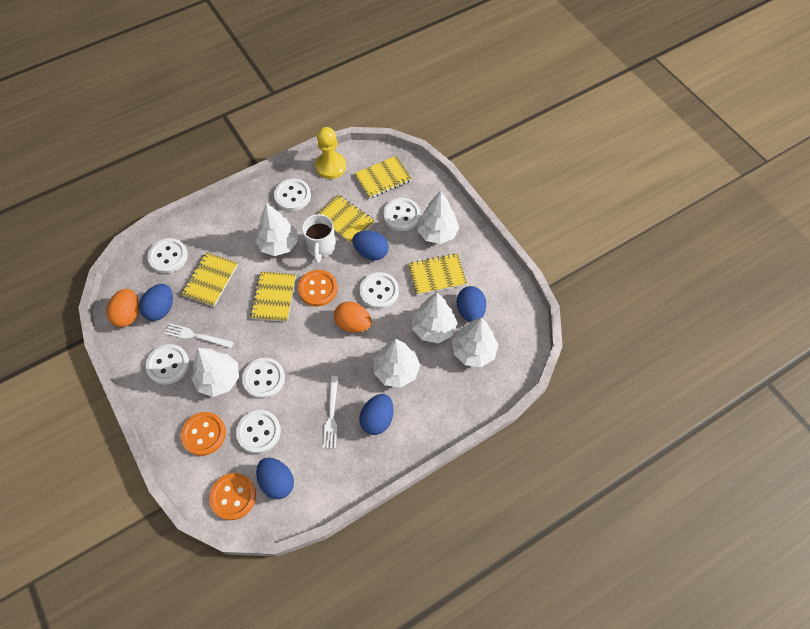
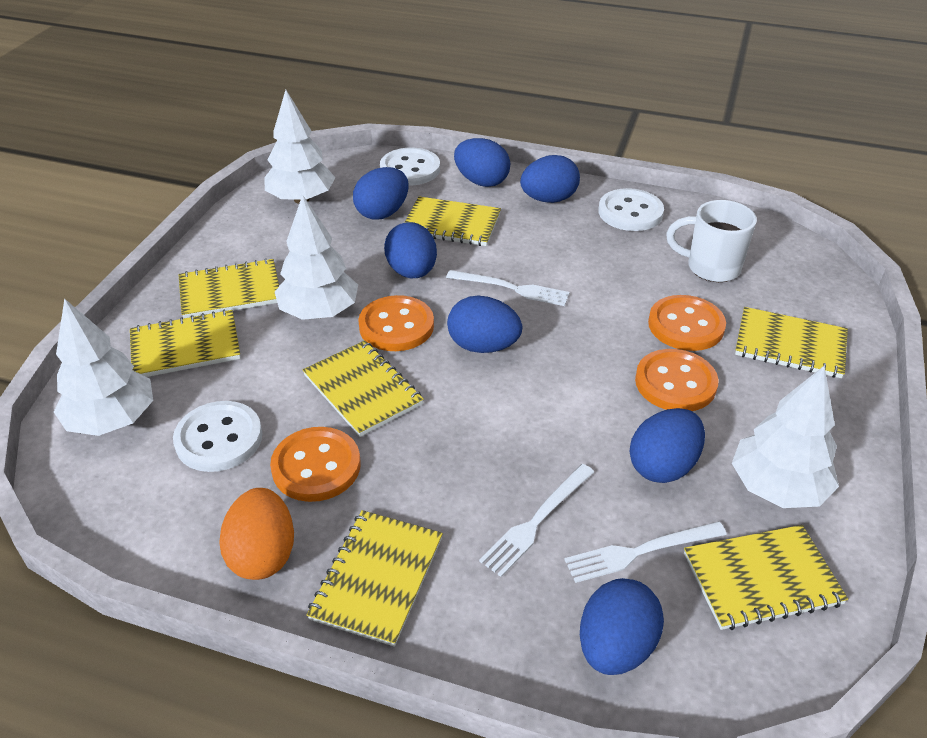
blue egg: 5 -> 7
orange button: 3 -> 4
orange egg: 2 -> 1
white button: 7 -> 3
white fork: 2 -> 3
white tree: 6 -> 4
yellow notebook: 5 -> 7
yellow pawn: 1 -> 0

